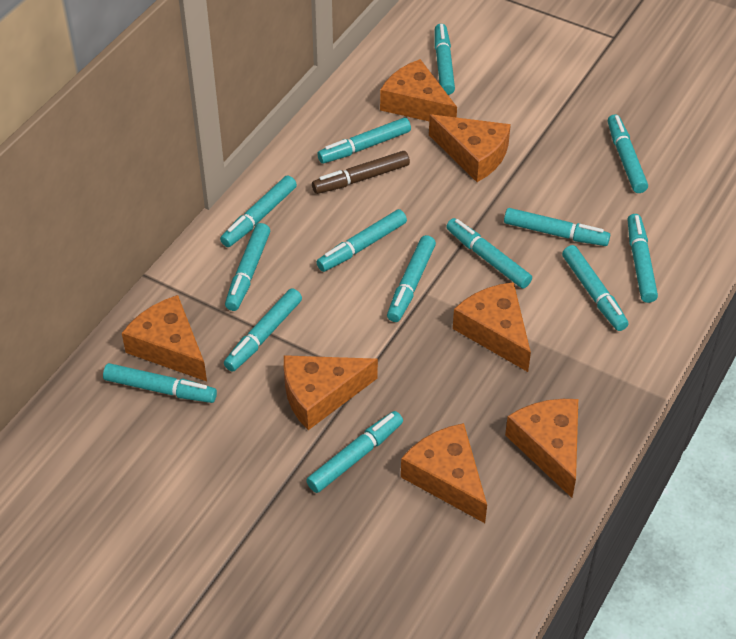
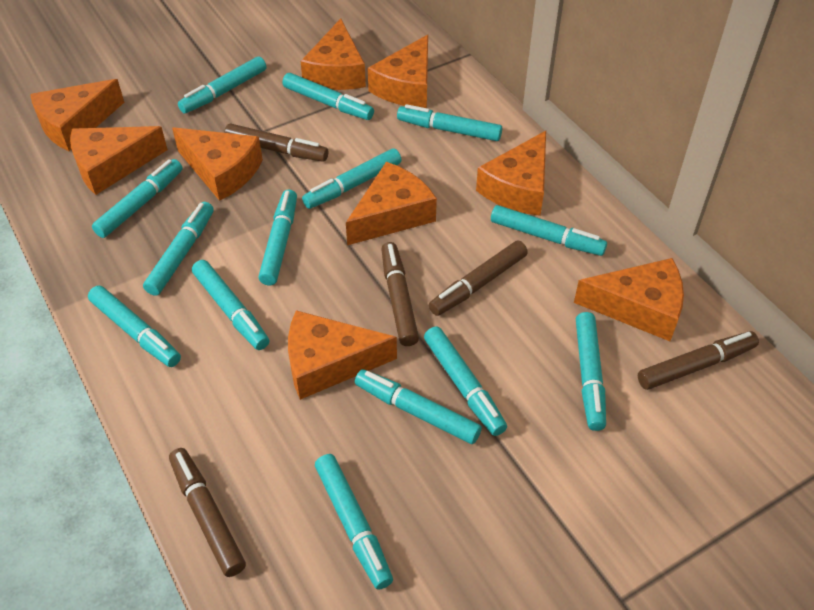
brown marker: 1 -> 5
orange cheese: 7 -> 9

